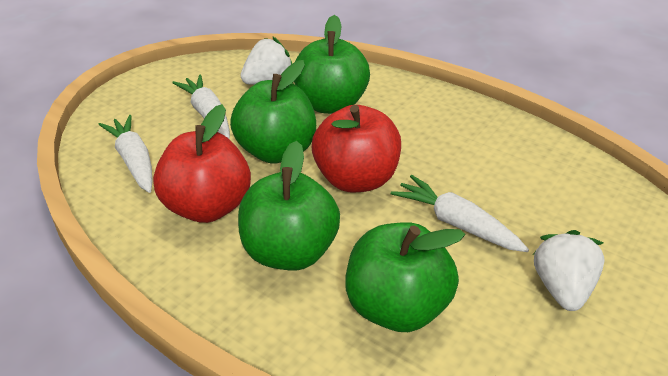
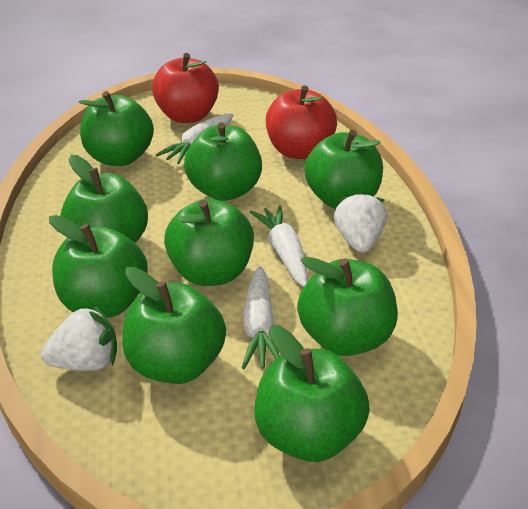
green apple: 4 -> 9

